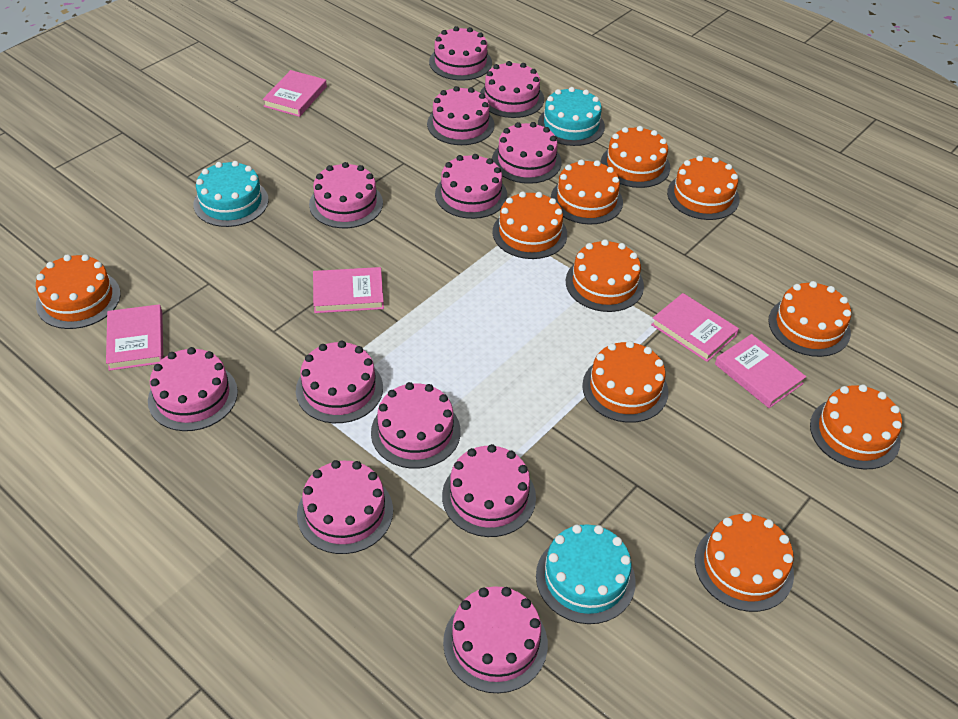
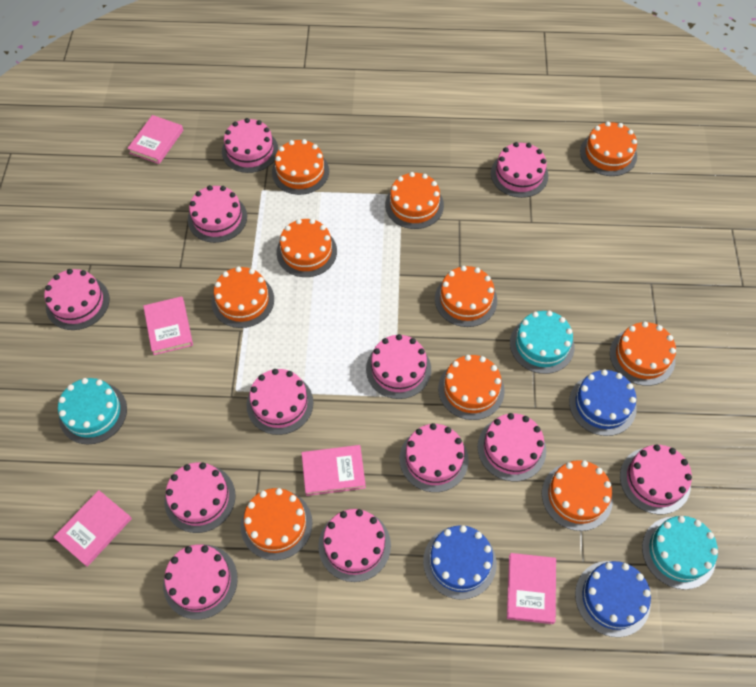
blue cake: 0 -> 3

